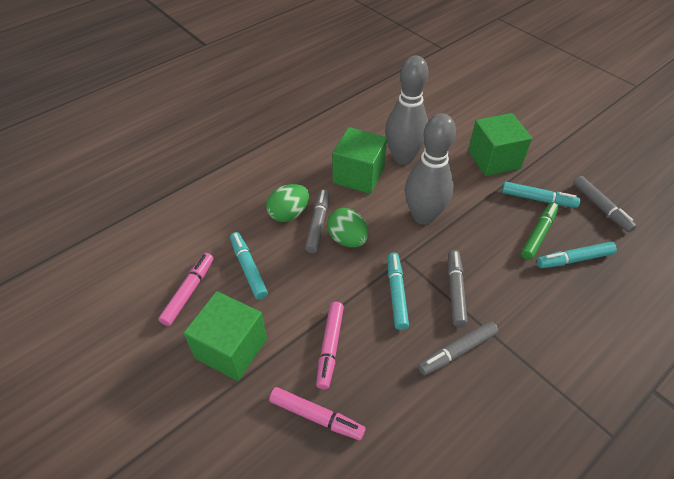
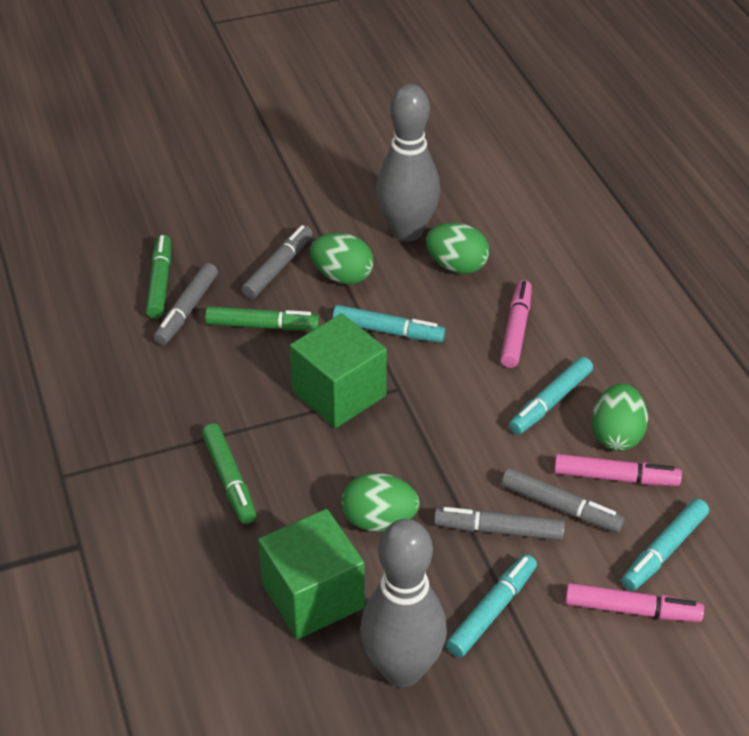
green cube: 3 -> 2
green egg: 2 -> 4
green marker: 1 -> 3

